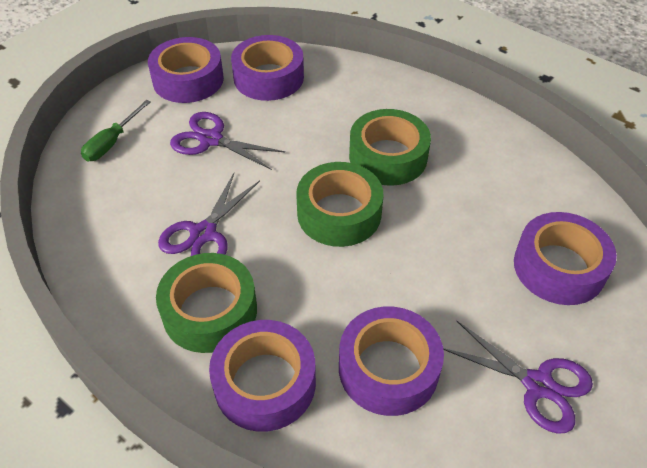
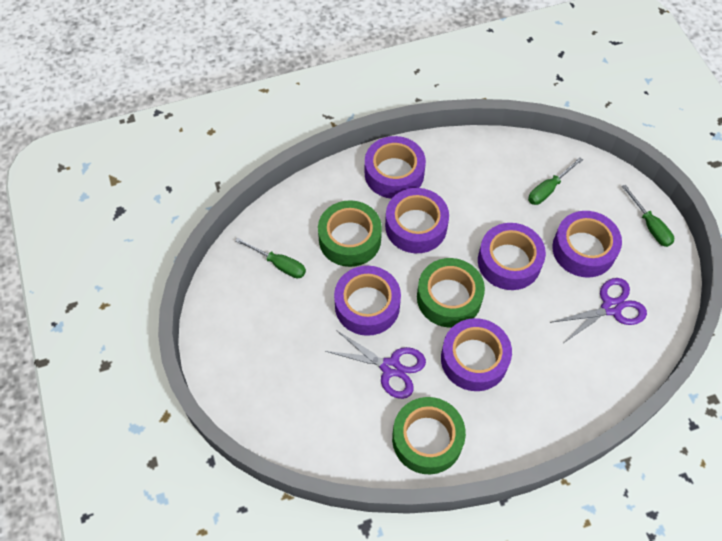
green screwdriver: 1 -> 3
purple scissors: 3 -> 2
purple tape: 5 -> 6

